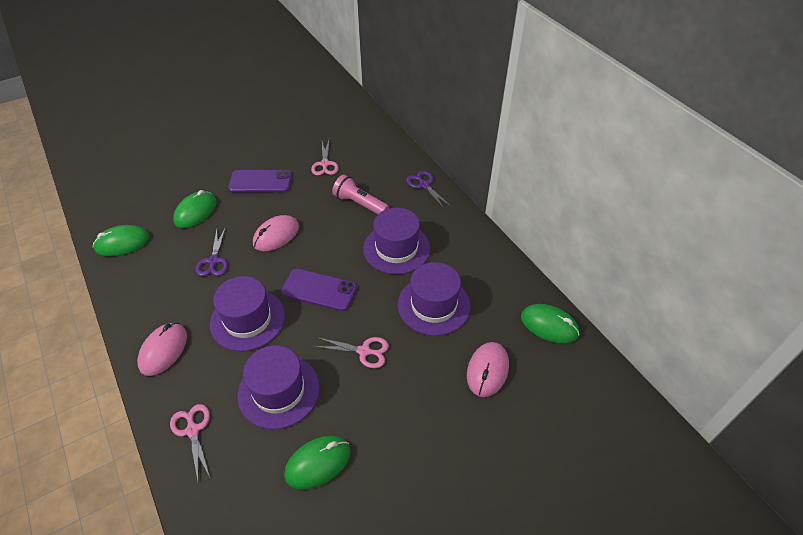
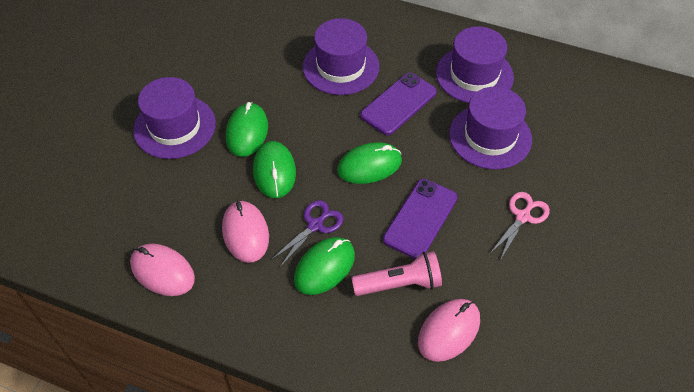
pink scissors: 3 -> 1
purple scissors: 2 -> 1

